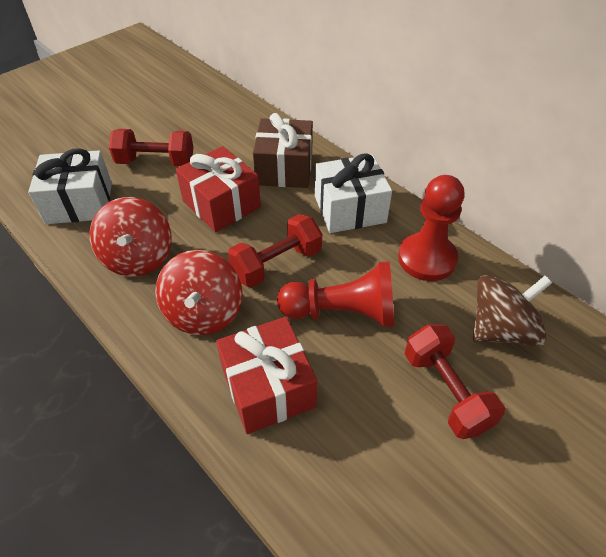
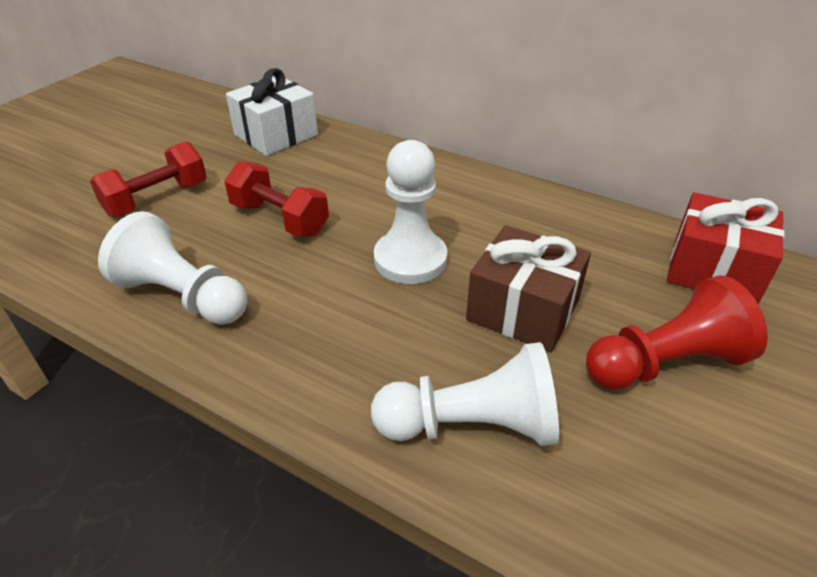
brown spinning top: 1 -> 0
red dumbbell: 3 -> 2
red gift: 2 -> 1
red pawn: 2 -> 1
red spinning top: 2 -> 0
white gift: 2 -> 1
white pawn: 0 -> 3

